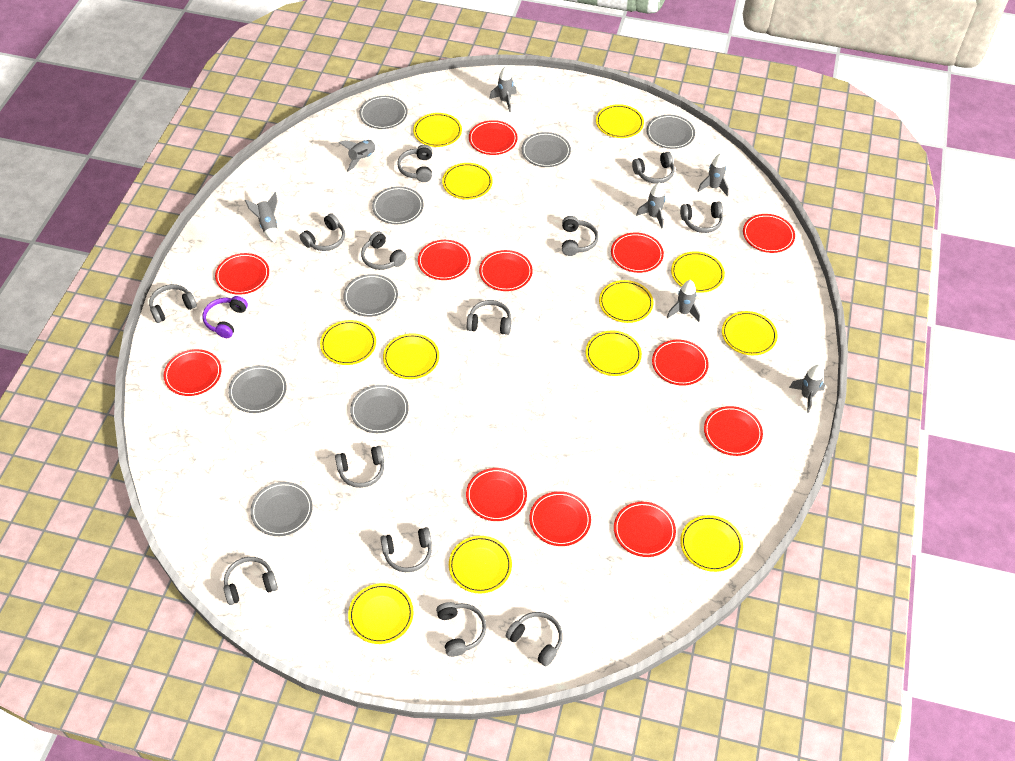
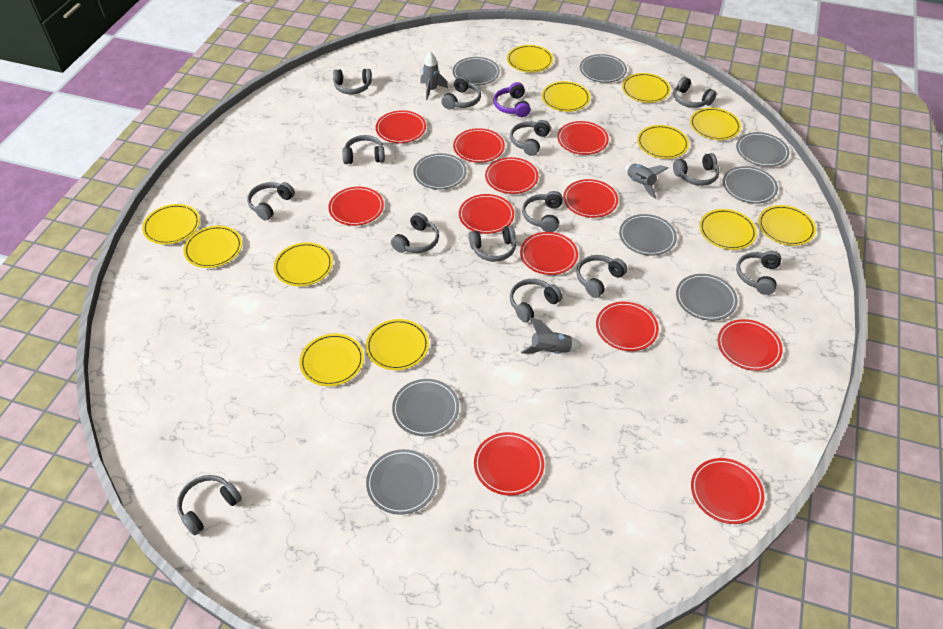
grey headphones: 13 -> 14
grey plate: 8 -> 9
grey rocket: 7 -> 3

